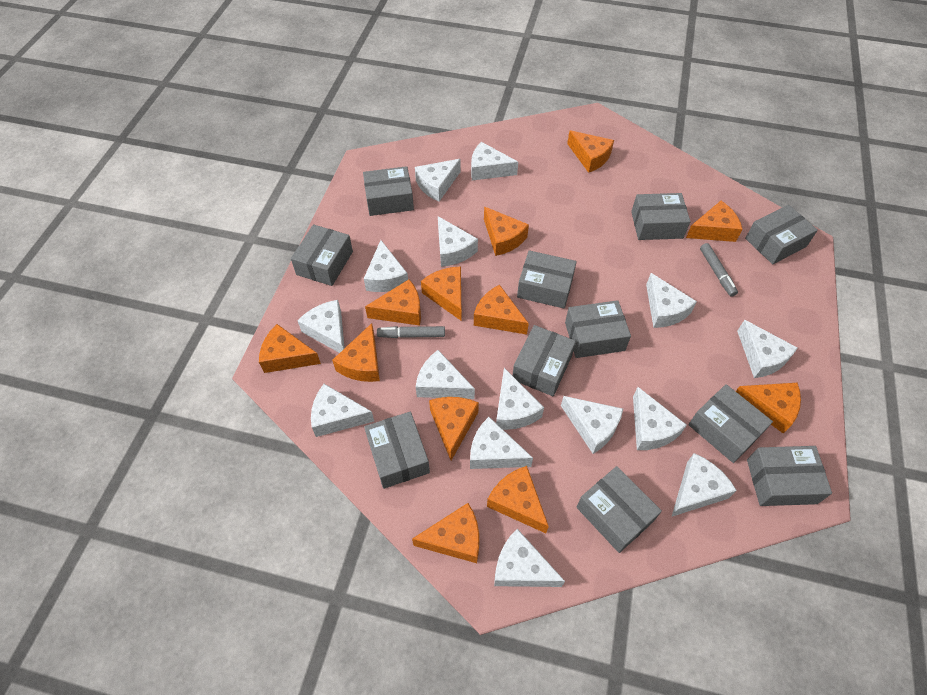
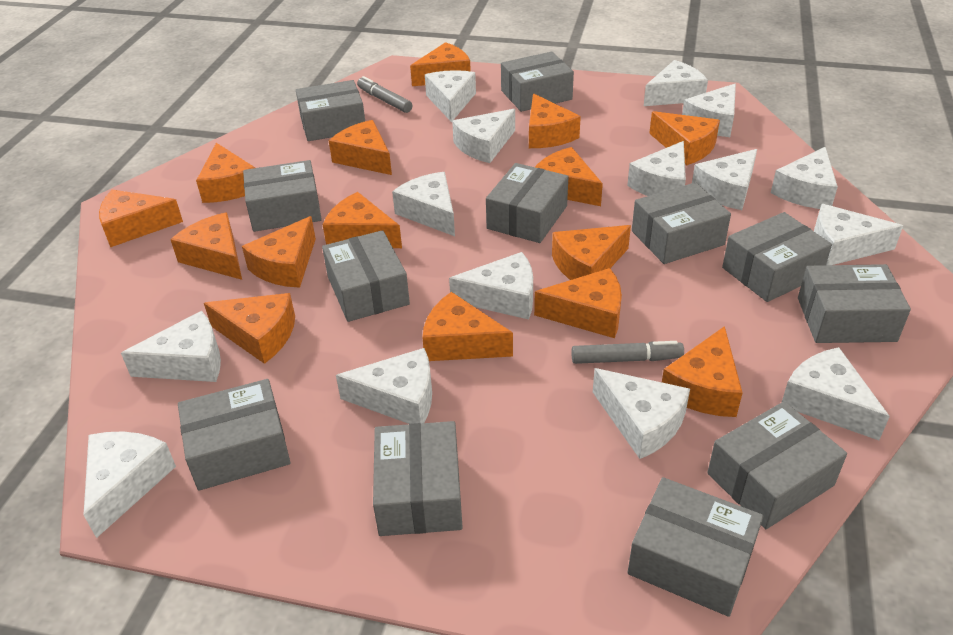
grey box: 11 -> 12
orange cheese: 12 -> 15

